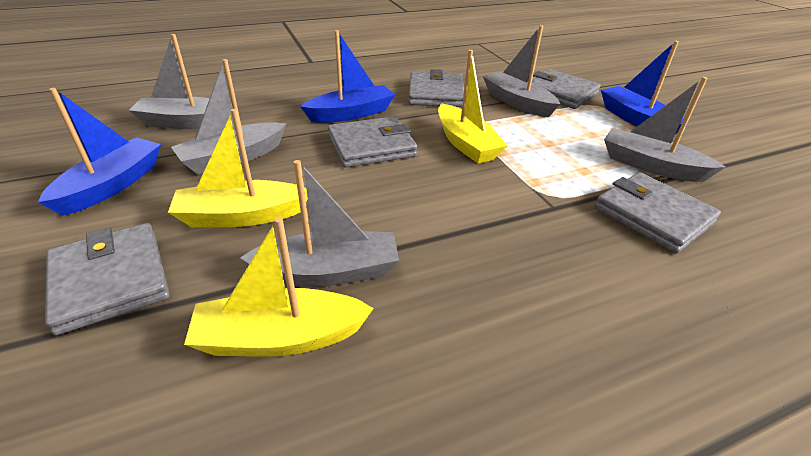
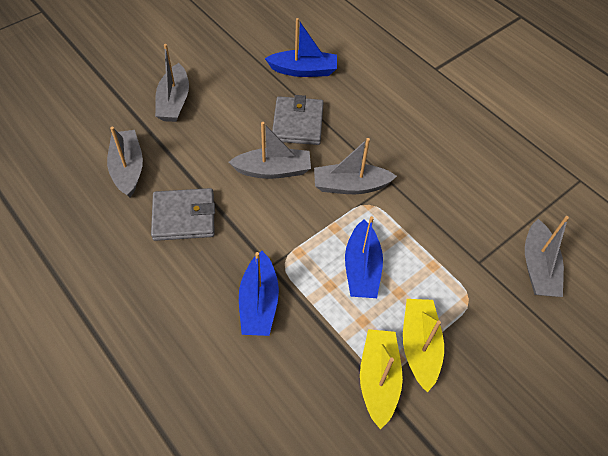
grey wallet: 5 -> 2
yellow boat: 3 -> 2

